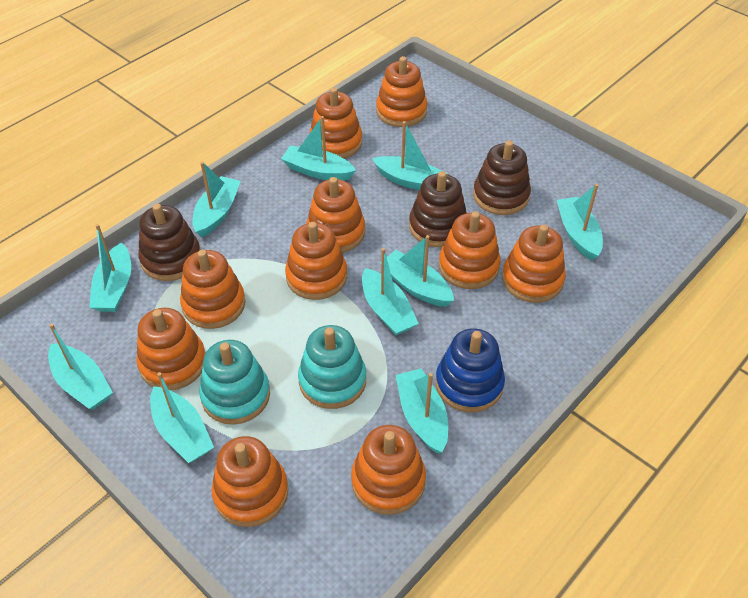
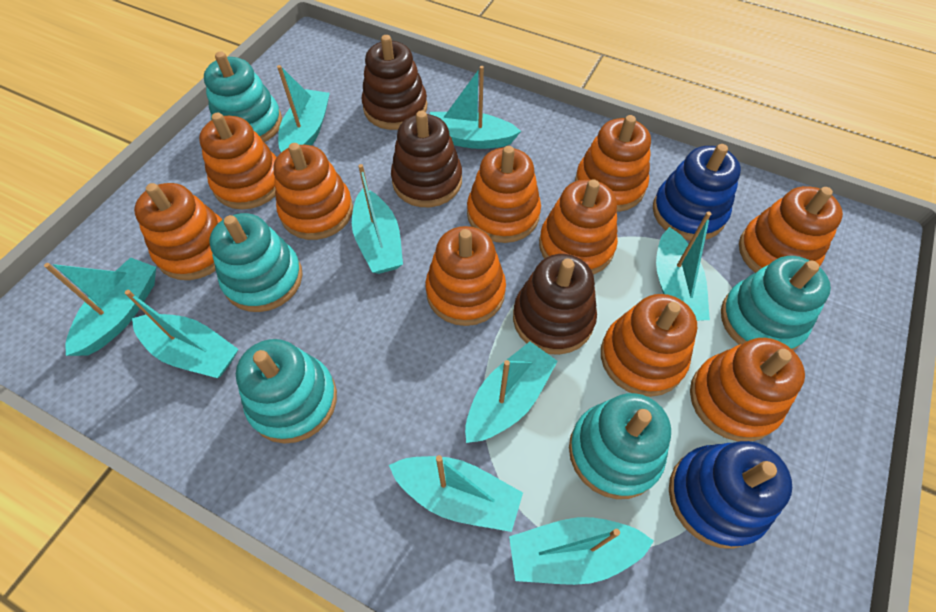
blue stacking toy: 1 -> 2
turquoise boat: 10 -> 9
turquoise stacking toy: 2 -> 5

